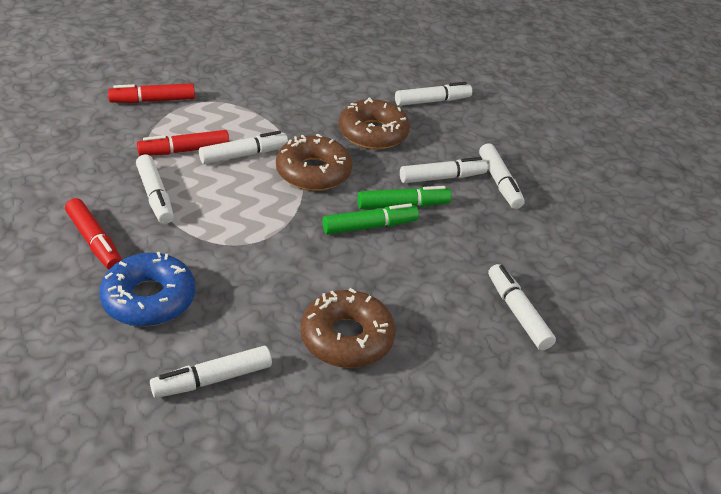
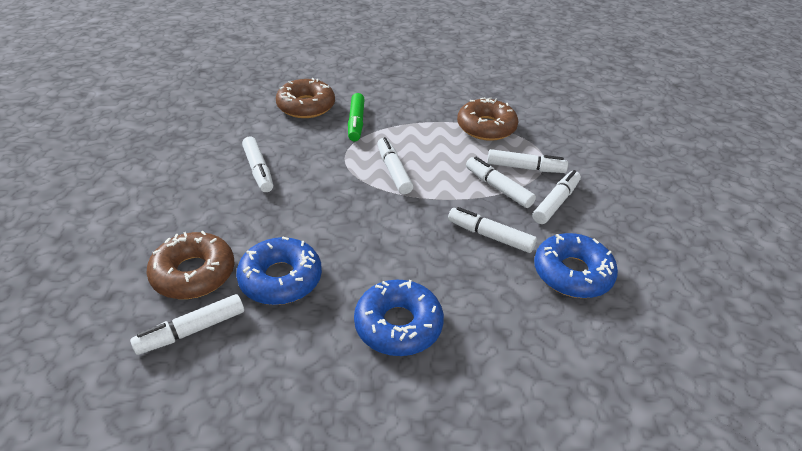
blue donut: 1 -> 3
green marker: 2 -> 1
red marker: 3 -> 0

